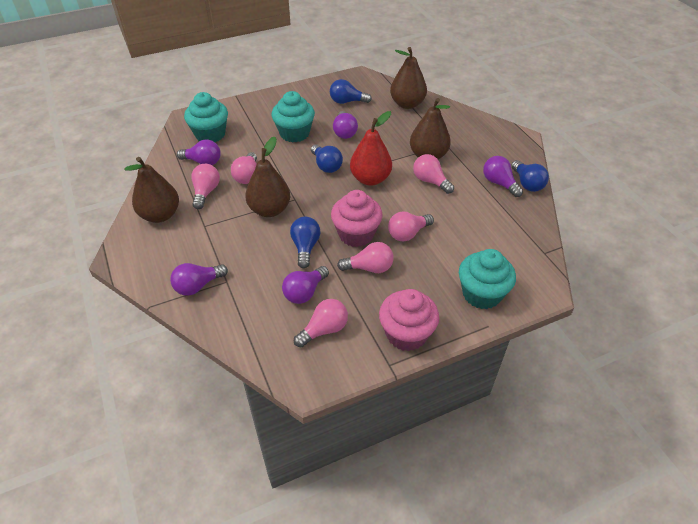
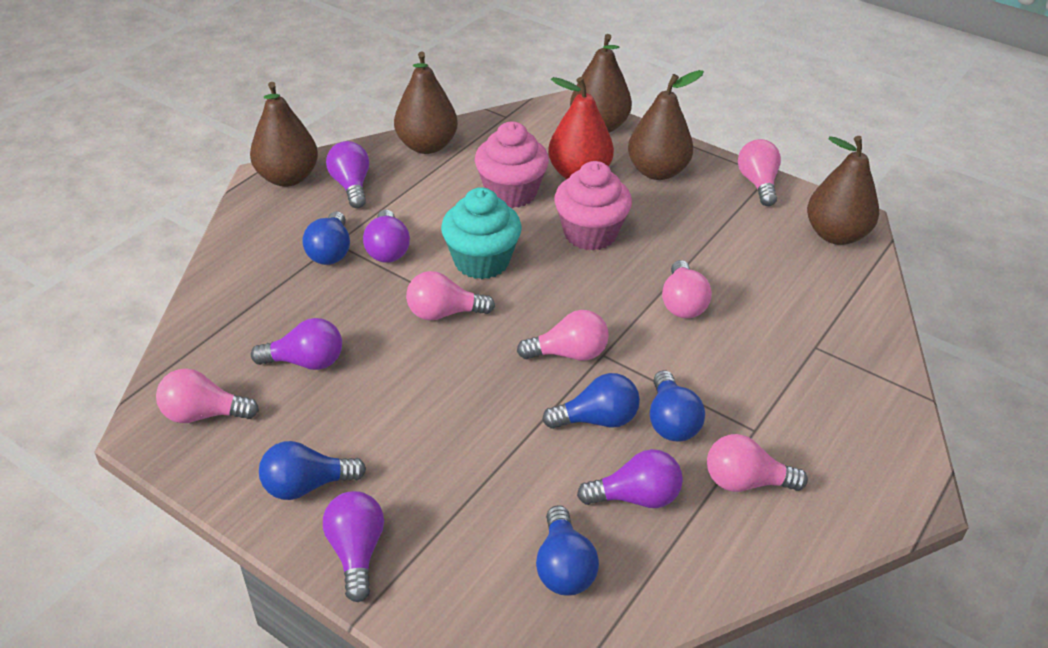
blue light bulb: 4 -> 5
brown pear: 4 -> 5
turquoise cupcake: 3 -> 1

